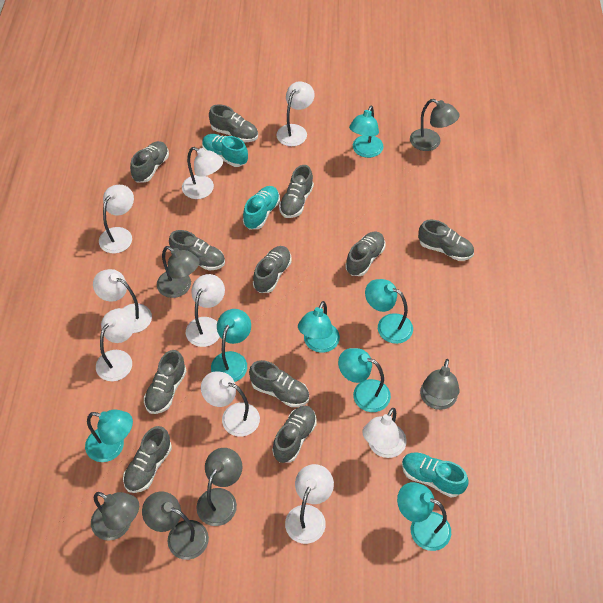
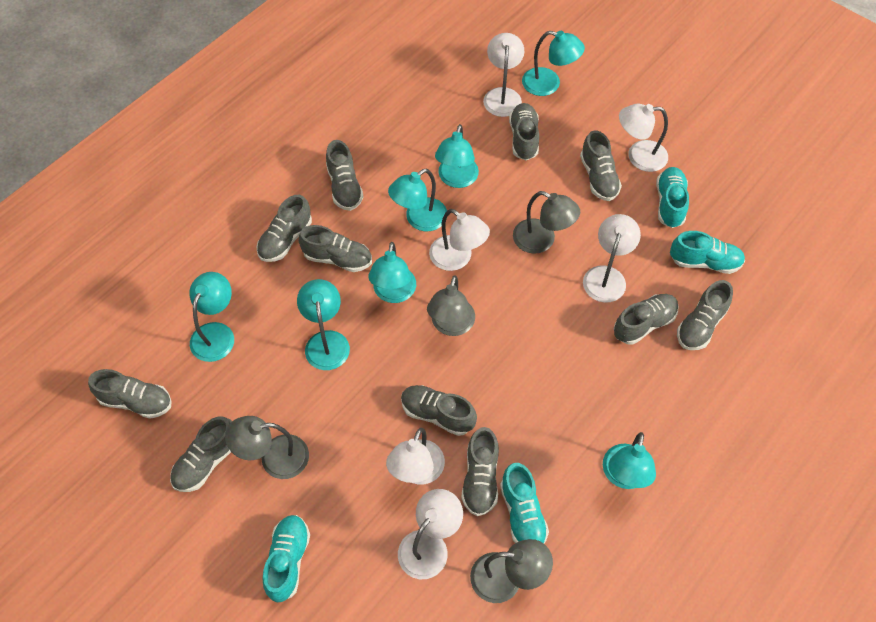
grey lamp: 6 -> 4
turquoise shoe: 3 -> 4
white lamp: 9 -> 6

